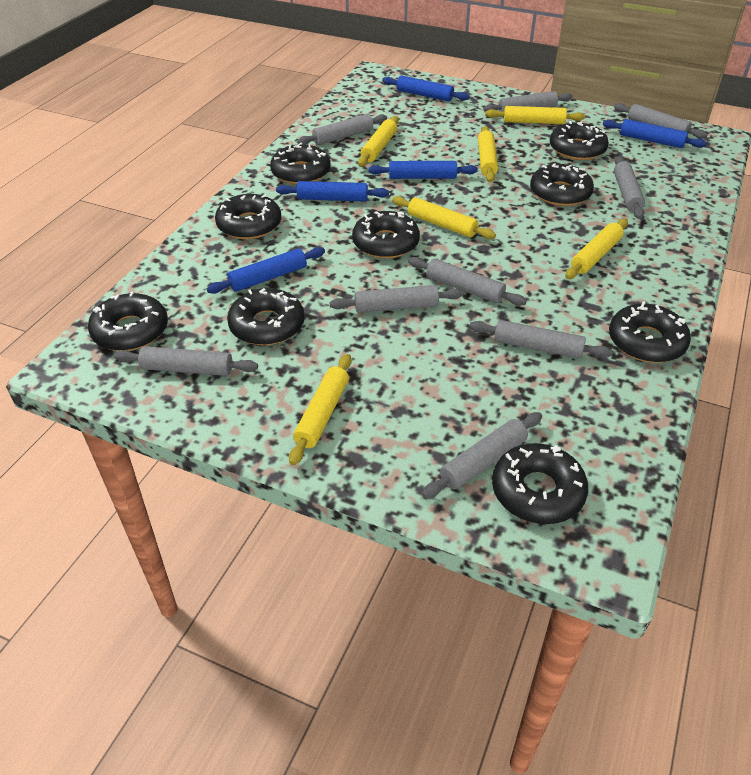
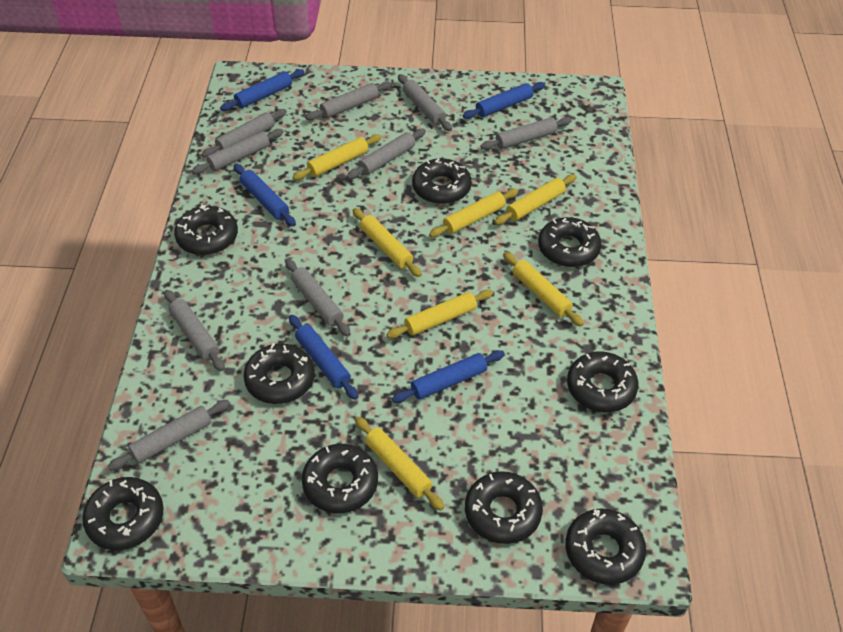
yellow rolling pin: 6 -> 7

